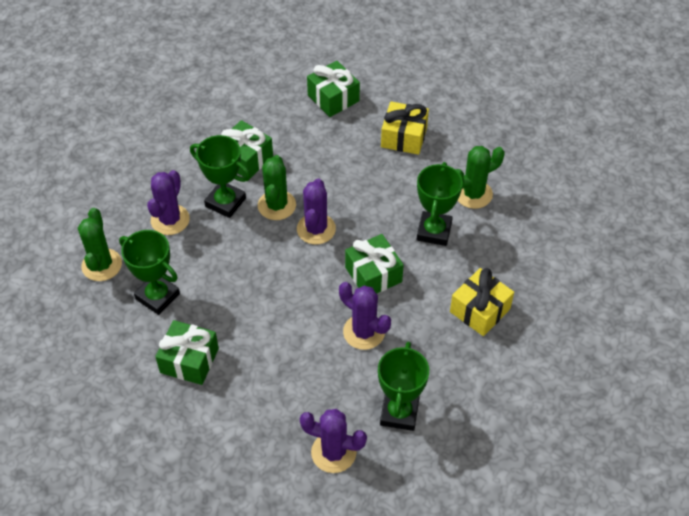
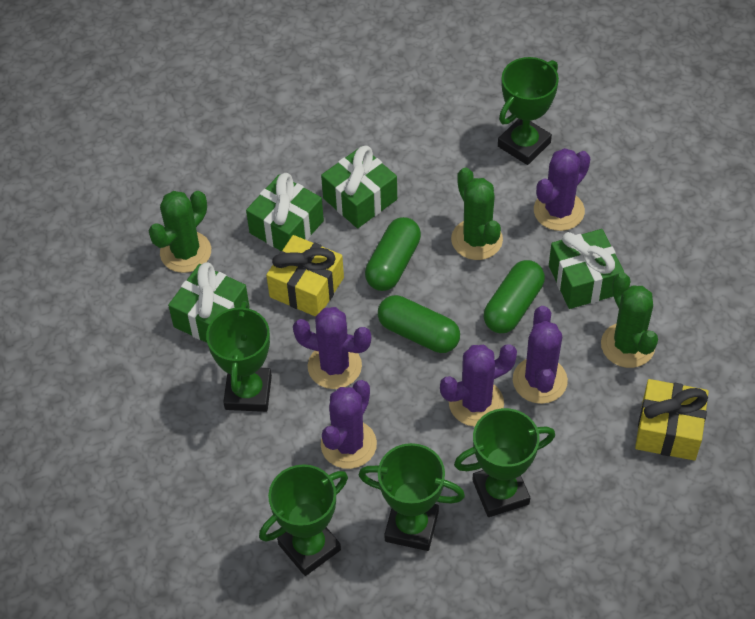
green capsule: 0 -> 3
green trophy: 4 -> 5
purple cactus: 4 -> 5

